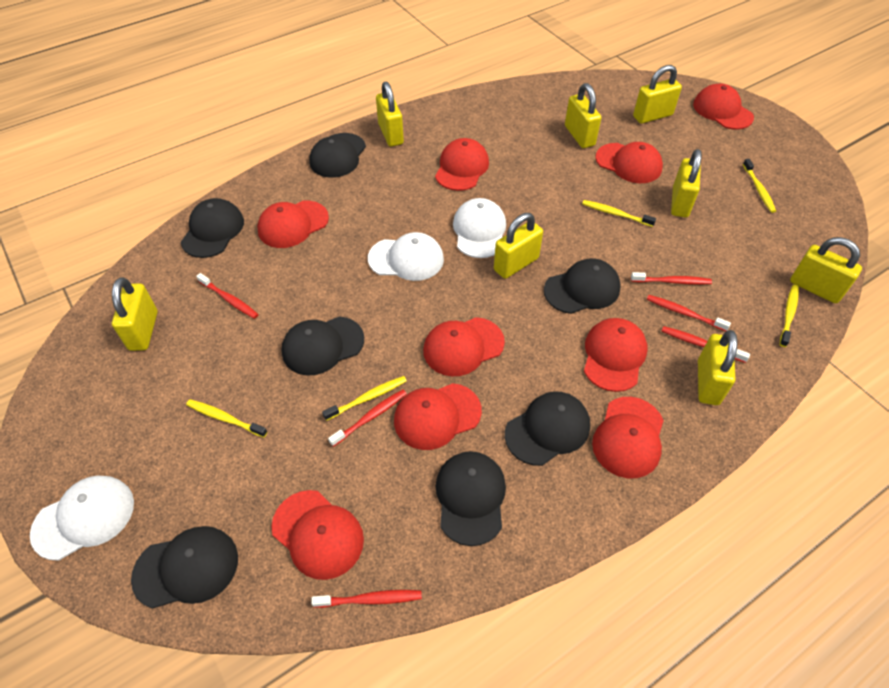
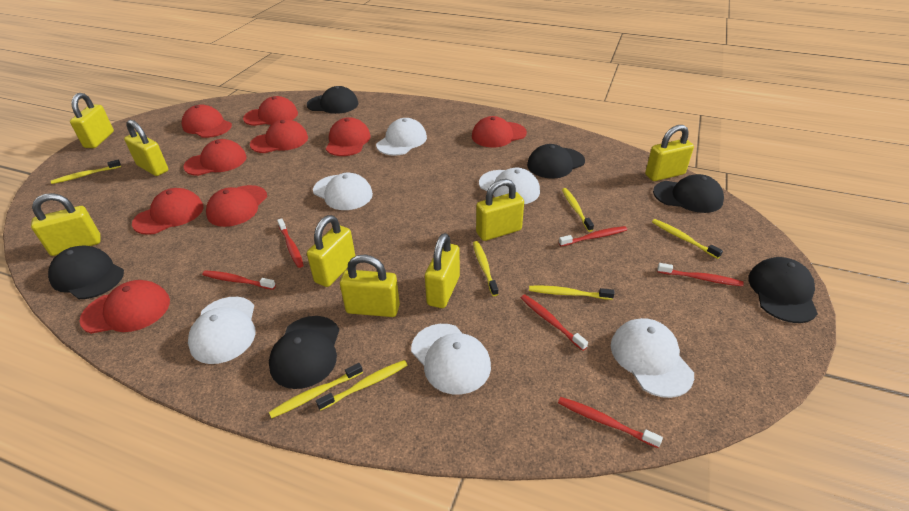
black cap: 7 -> 6
white cap: 3 -> 6
yellow toothbrush: 5 -> 7

